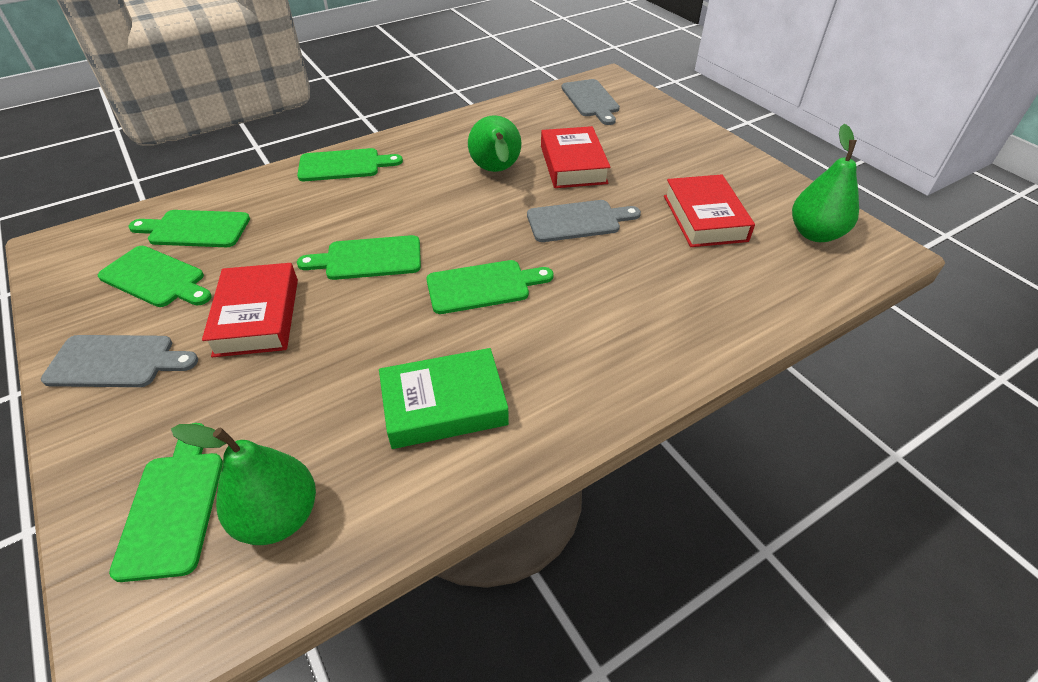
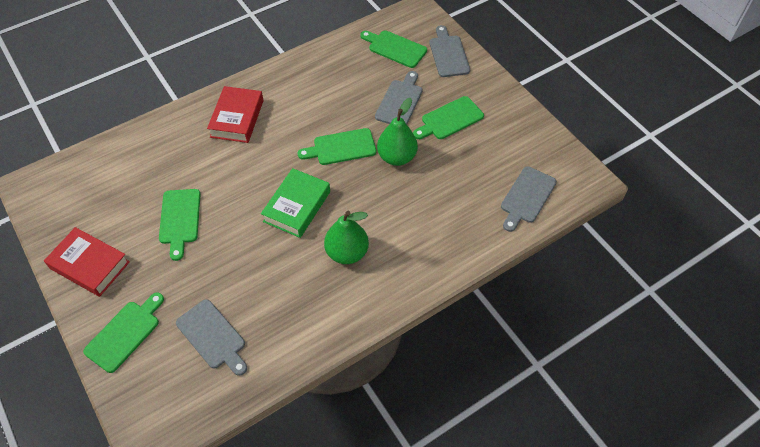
green cutting board: 6 -> 5
green pear: 3 -> 2
grey cutting board: 3 -> 4
red book: 3 -> 2

